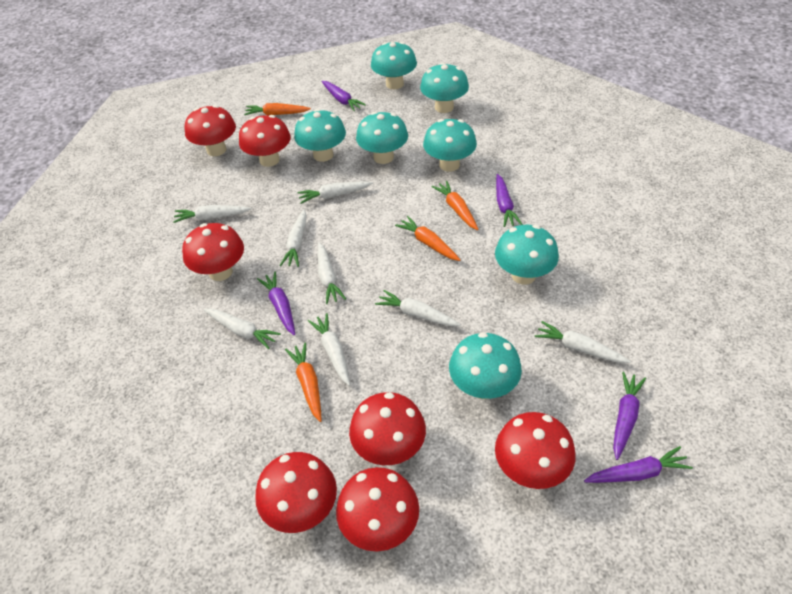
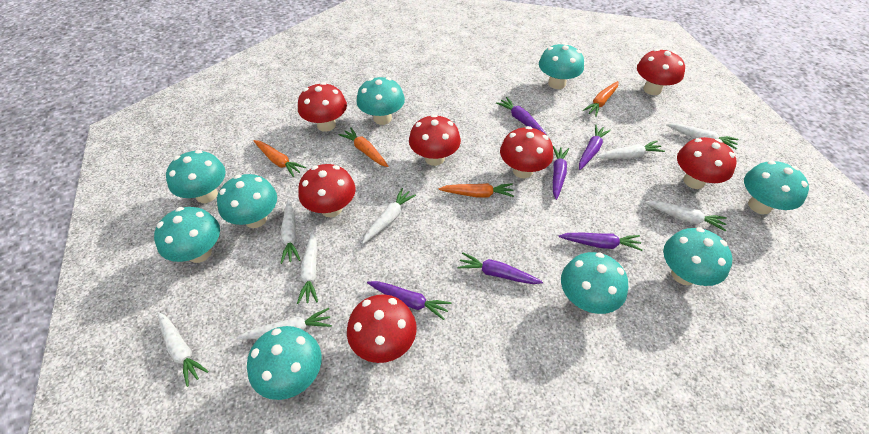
purple carrot: 5 -> 6
turquoise mushroom: 7 -> 9

